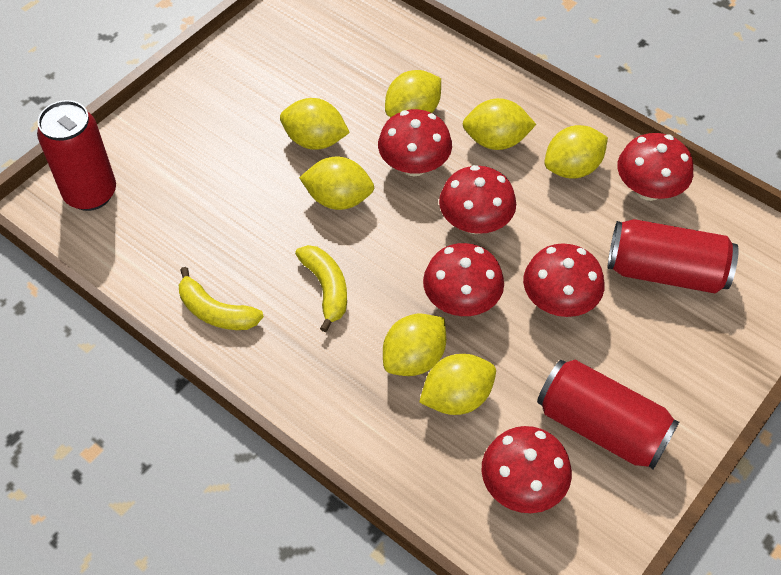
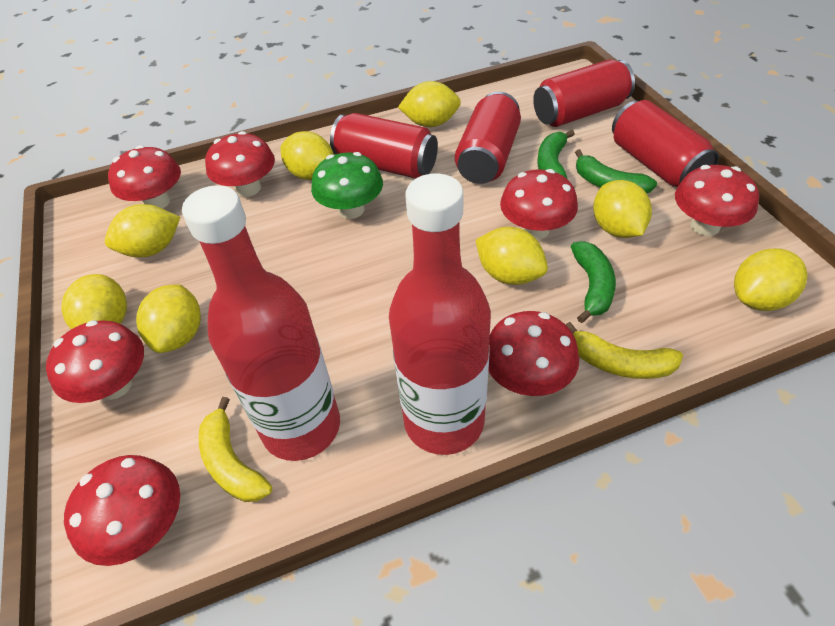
green banana: 0 -> 3
green mushroom: 0 -> 1
red bottle: 0 -> 2
red can: 3 -> 4
red mushroom: 6 -> 7
yellow lemon: 7 -> 8

